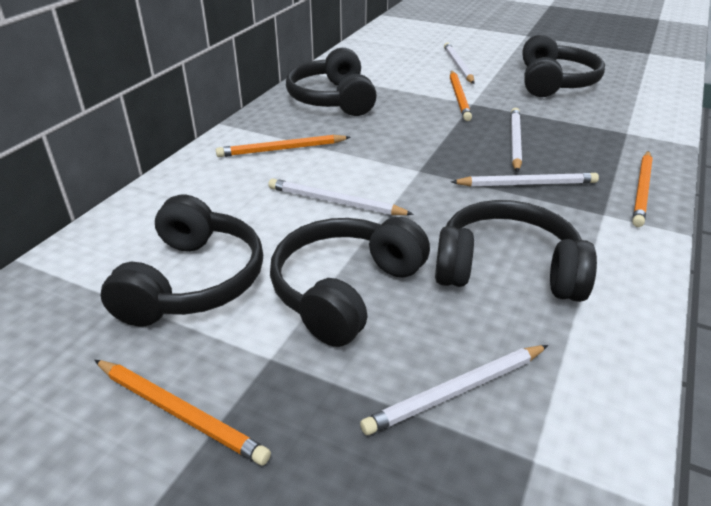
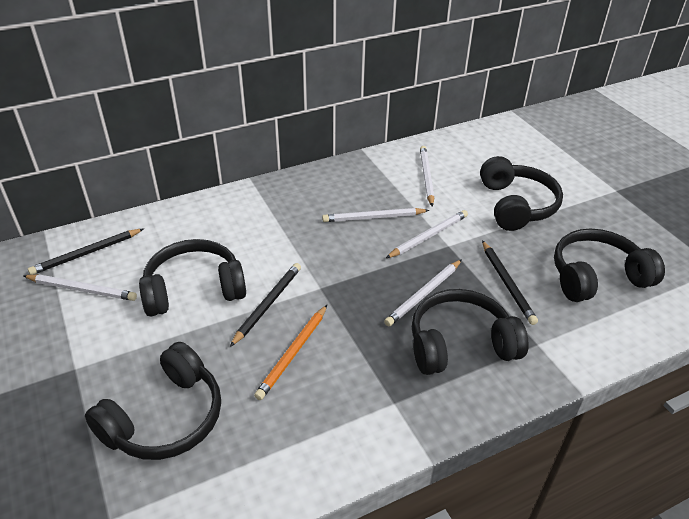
black pencil: 0 -> 3
orange pencil: 4 -> 1

